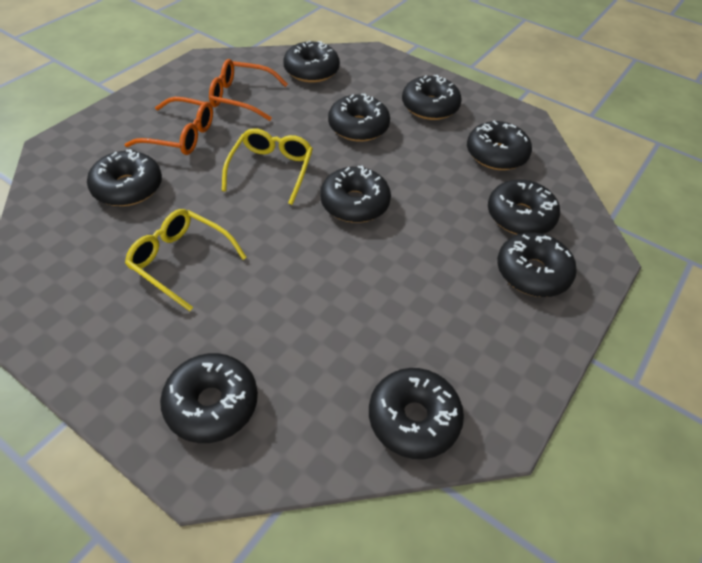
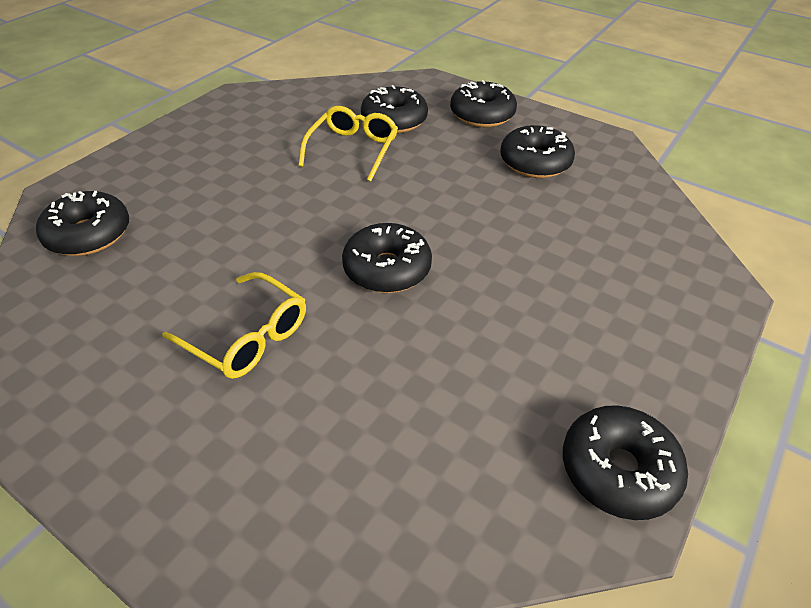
black donut: 10 -> 6
orange glasses: 2 -> 0

